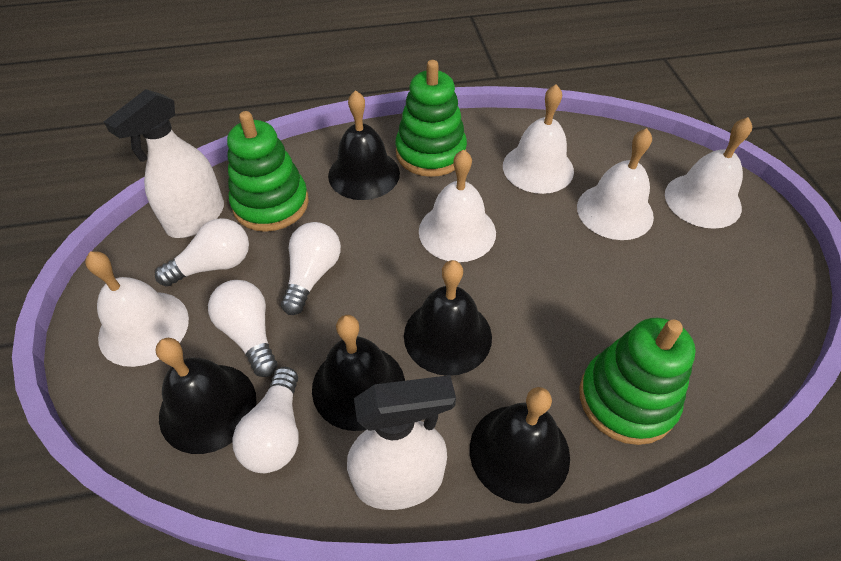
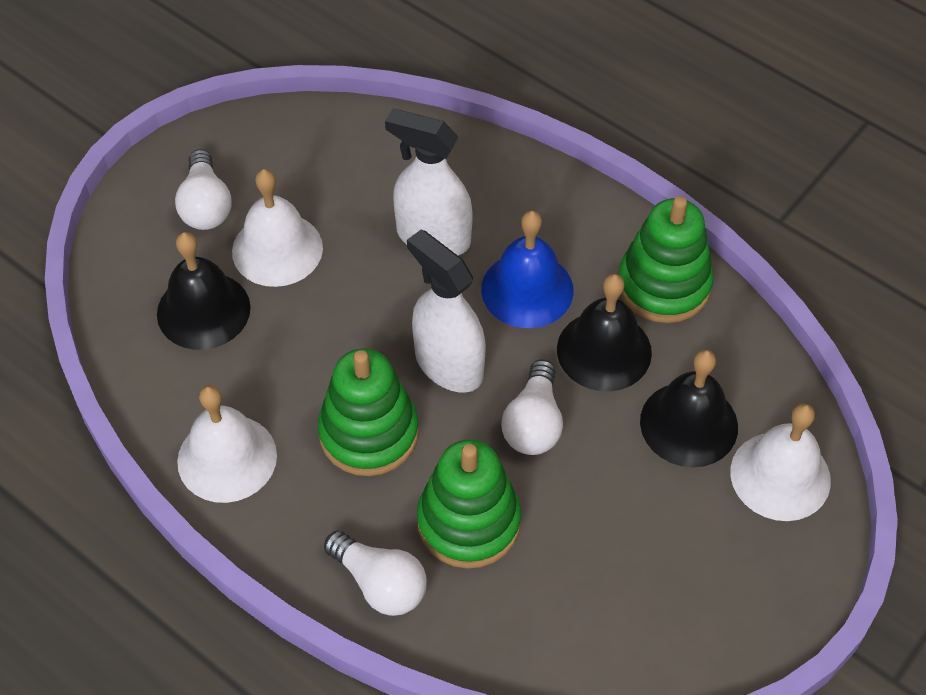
black bell: 5 -> 3
blue bell: 0 -> 1
white bell: 5 -> 3
white light bulb: 4 -> 3

